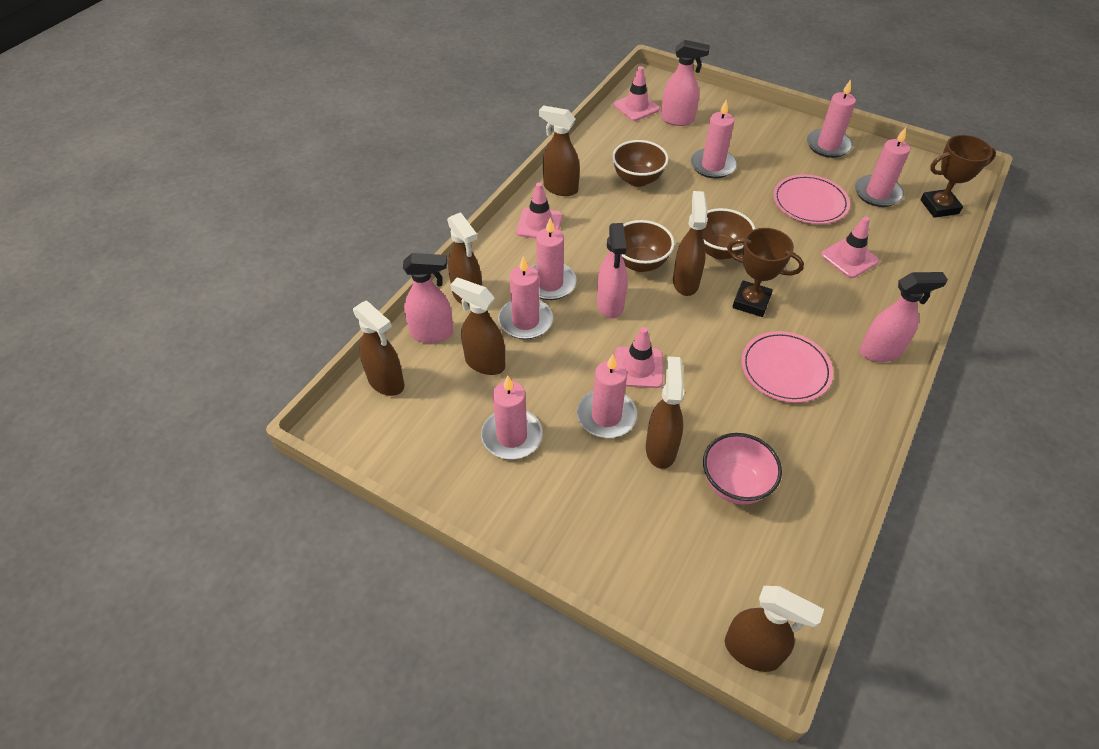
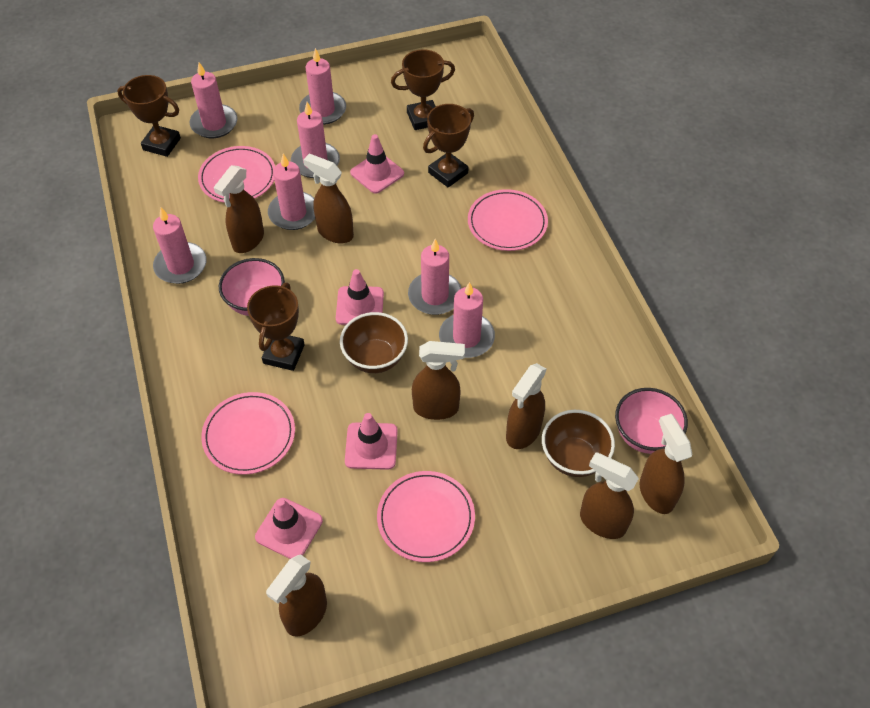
brown bowl: 3 -> 2
brown trophy: 2 -> 4
pink bowl: 1 -> 2
pink plate: 2 -> 4
pink spray bottle: 4 -> 0

